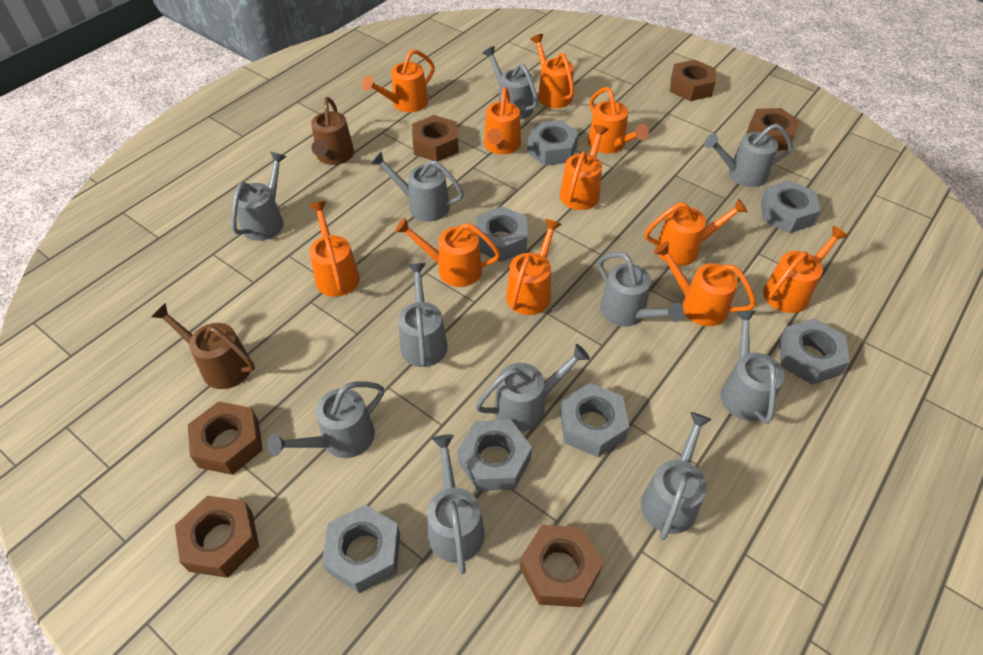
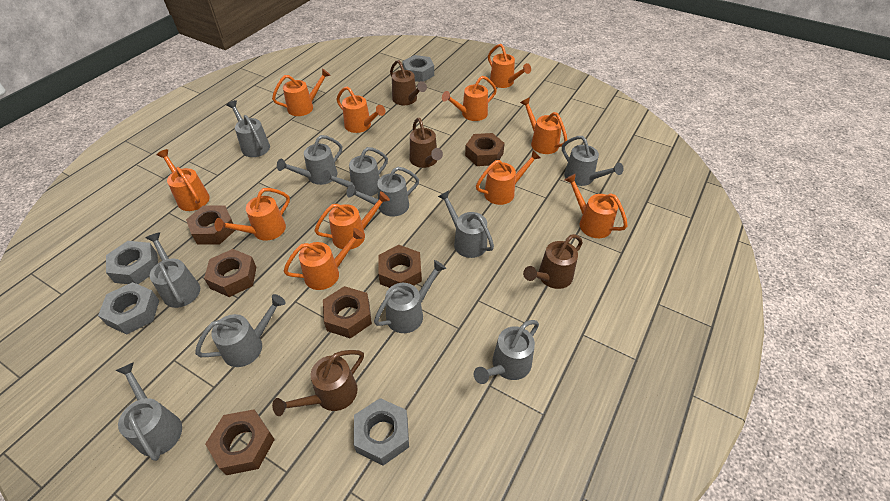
brown watering can: 2 -> 4
grey nut: 7 -> 4

